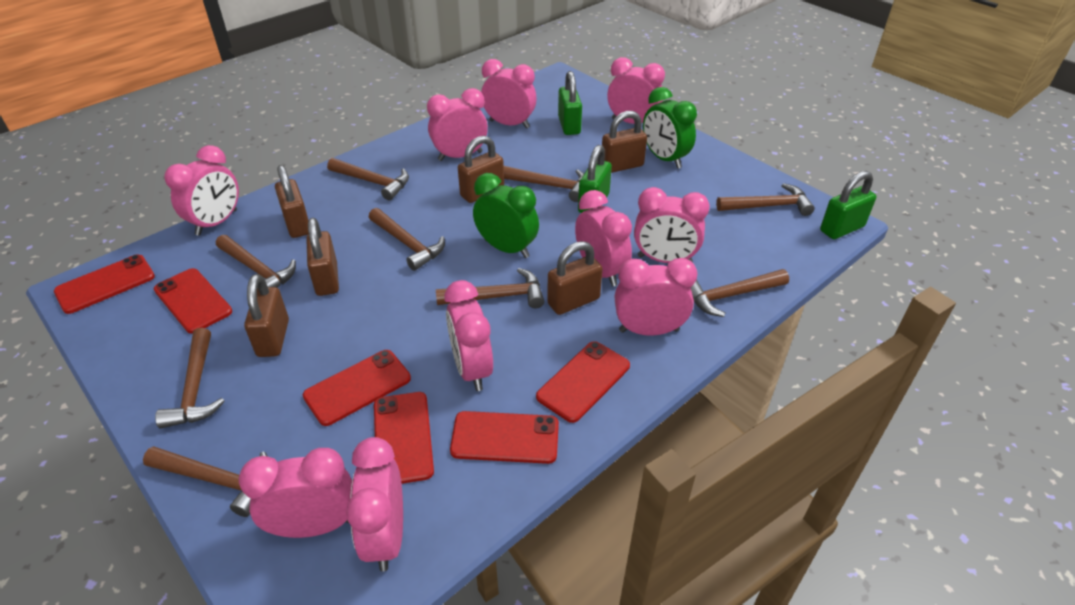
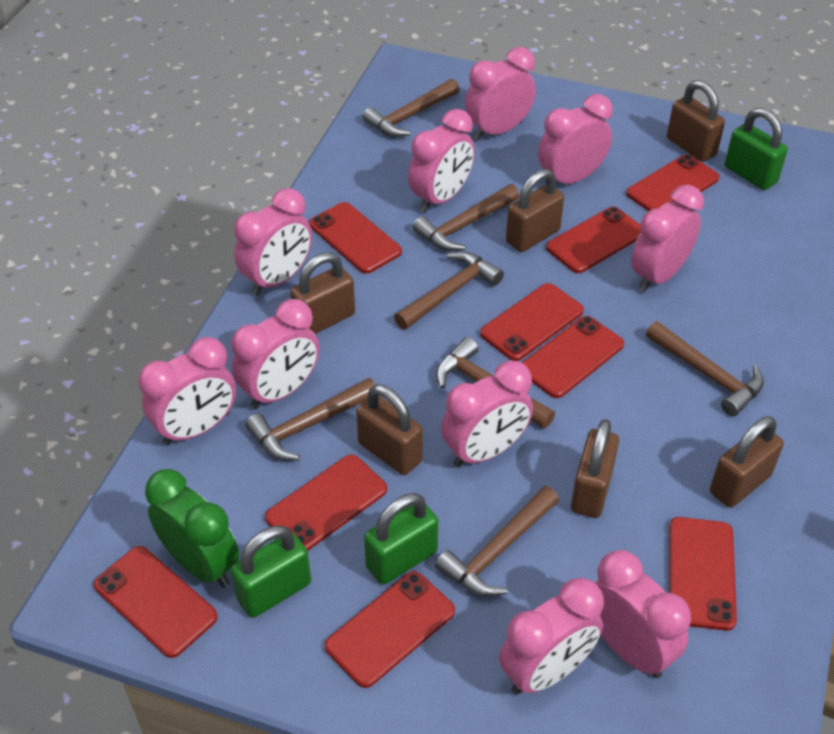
brown hammer: 9 -> 7
green clock: 2 -> 1
red phone: 6 -> 9

